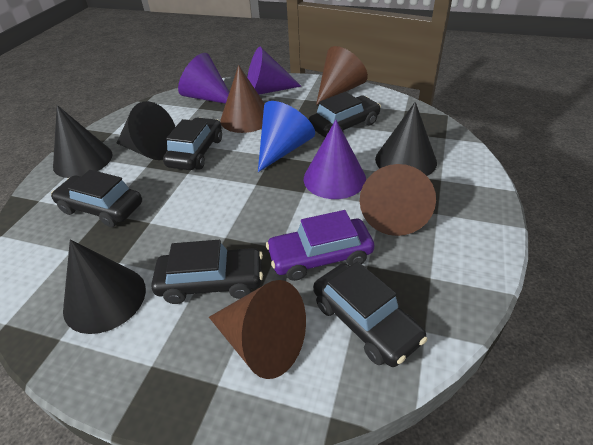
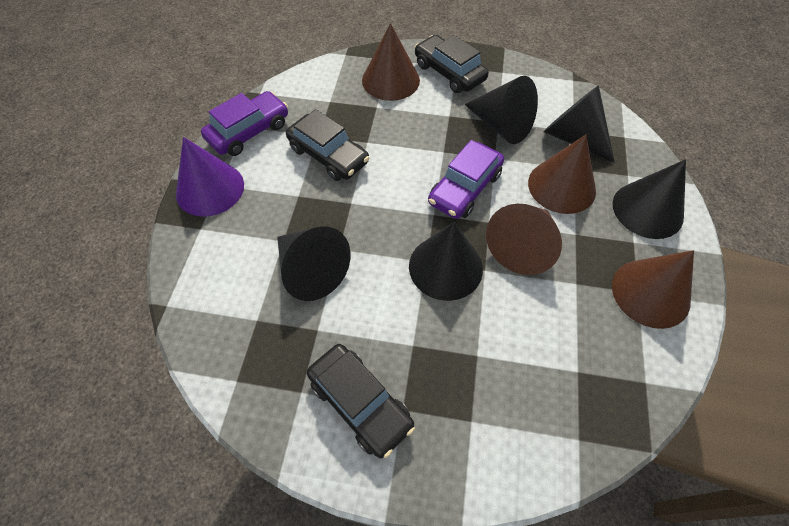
black car: 5 -> 3
black cone: 4 -> 5
blue cone: 1 -> 0
purple car: 1 -> 2
purple cone: 3 -> 1

